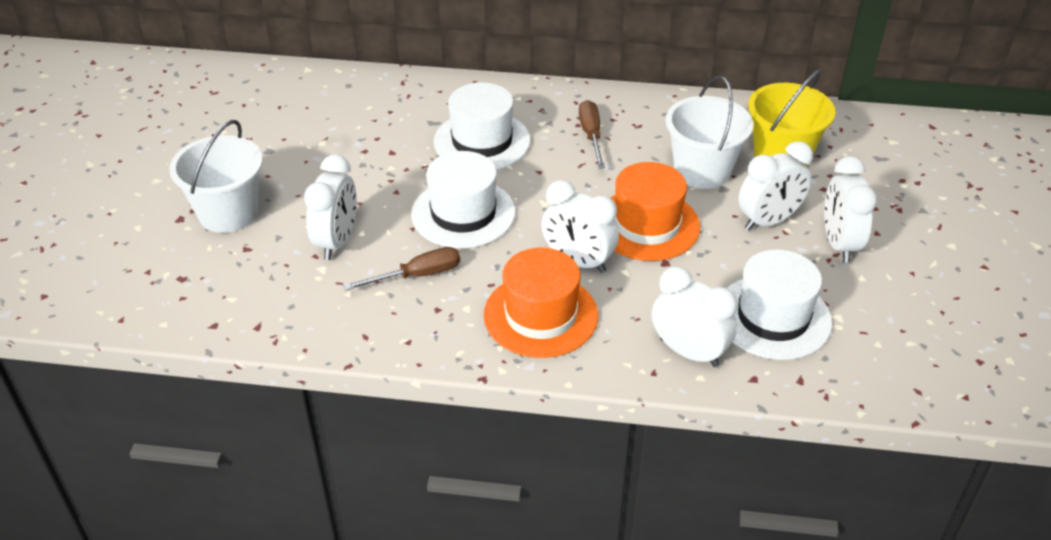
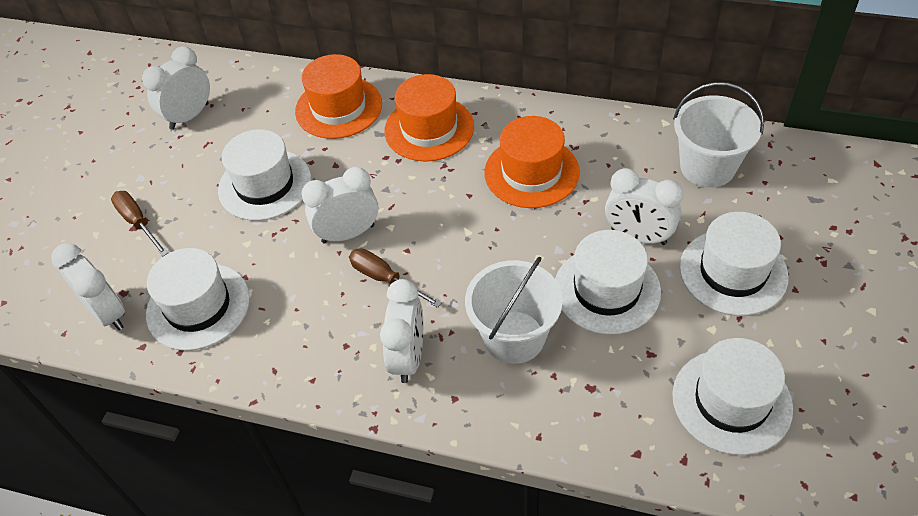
orange hat: 2 -> 3
white hat: 3 -> 5
yellow bucket: 1 -> 0

